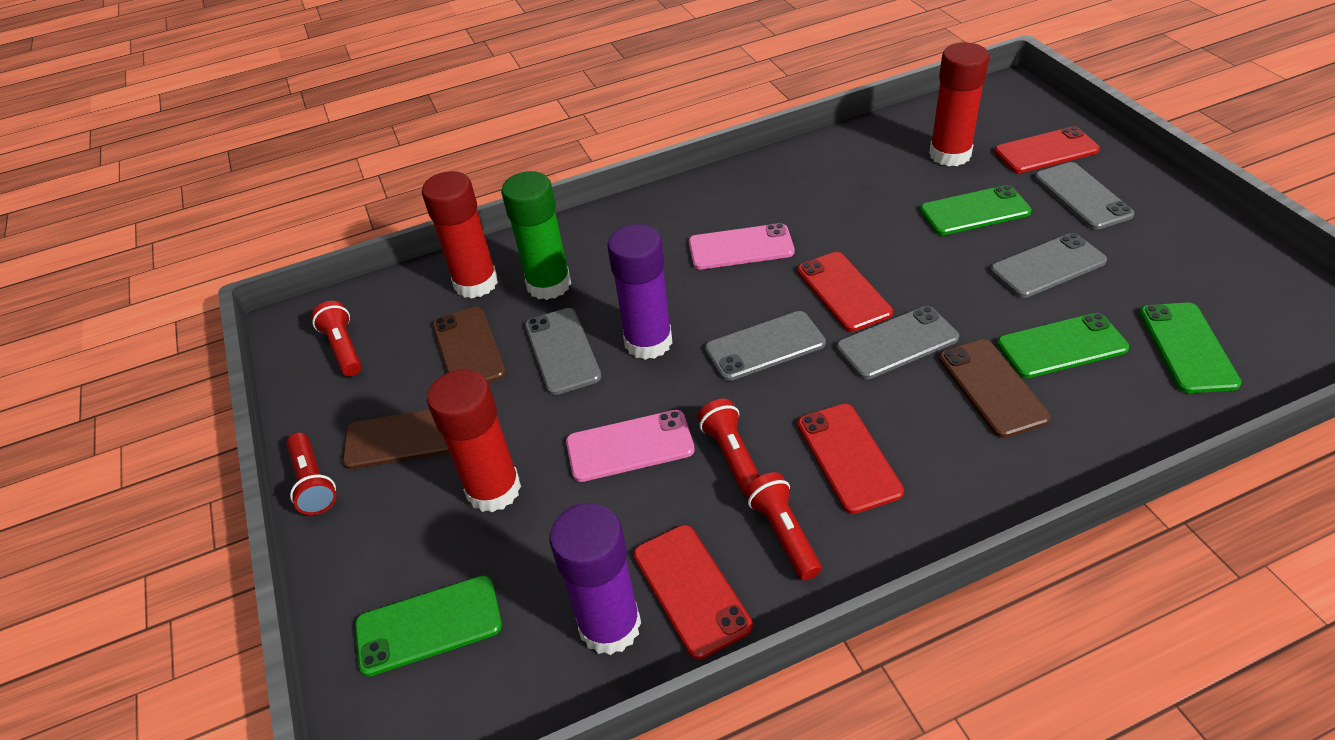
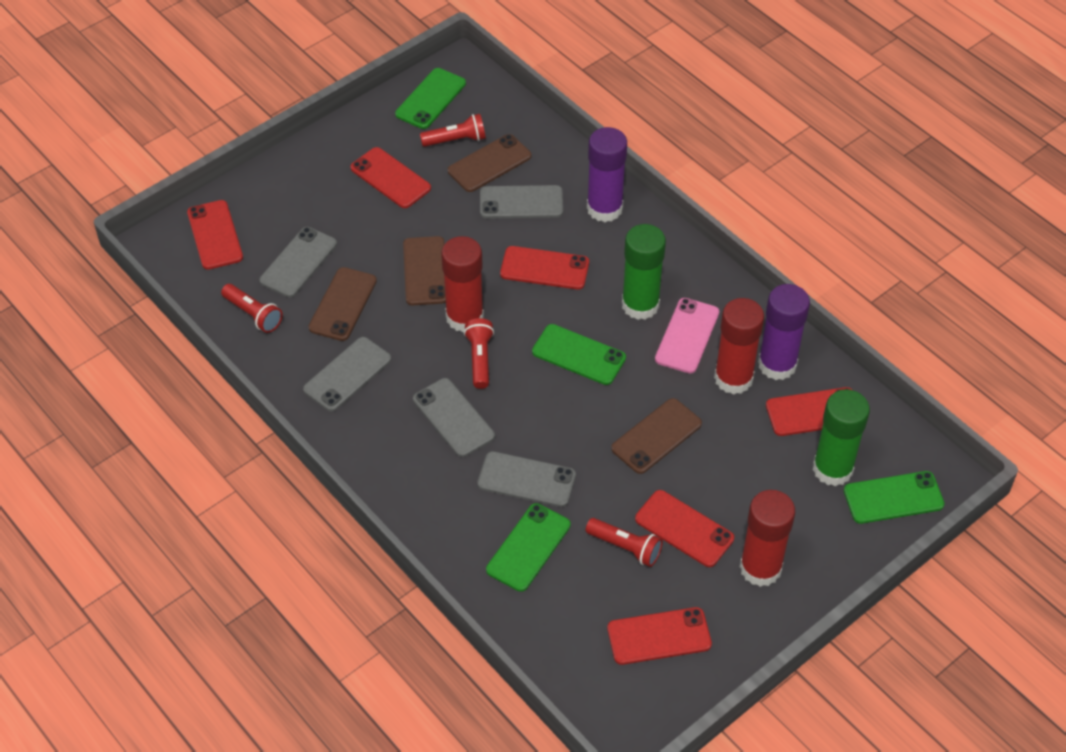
brown phone: 3 -> 4
green glue stick: 1 -> 2
pink phone: 2 -> 1
red phone: 4 -> 6

